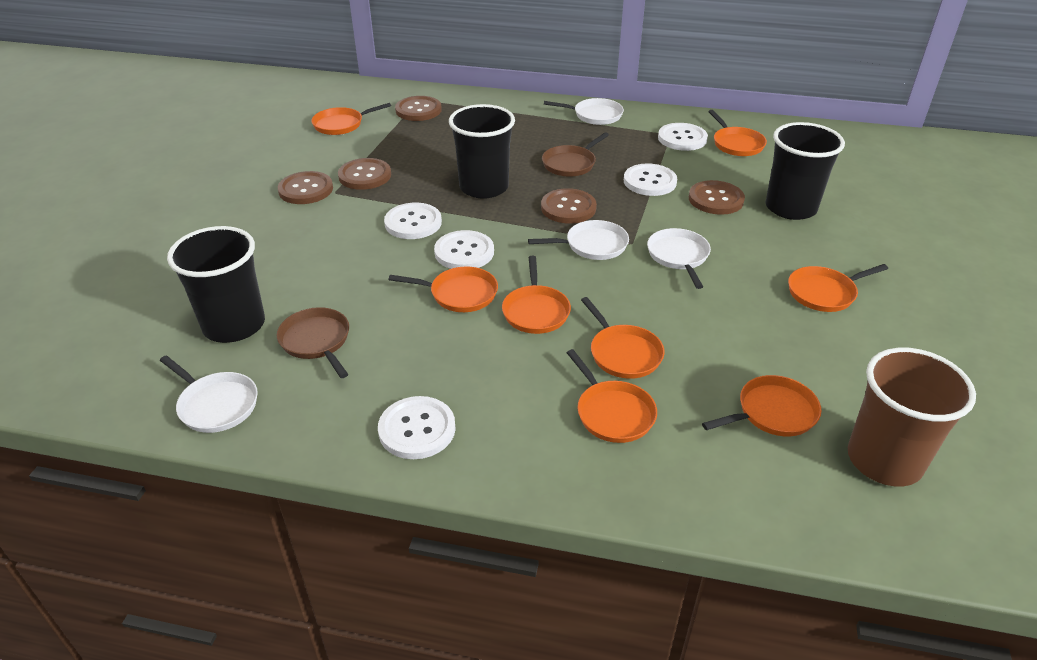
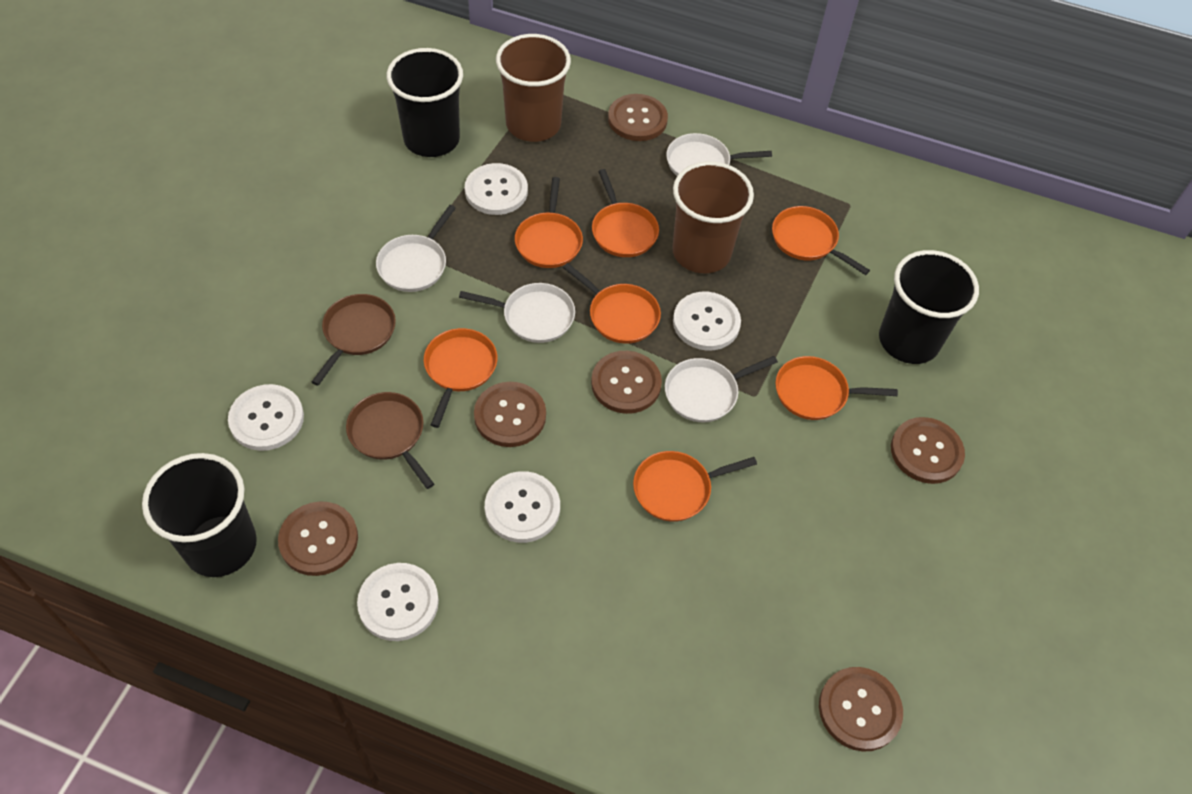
brown button: 5 -> 6
brown cup: 1 -> 2
orange pan: 8 -> 7

